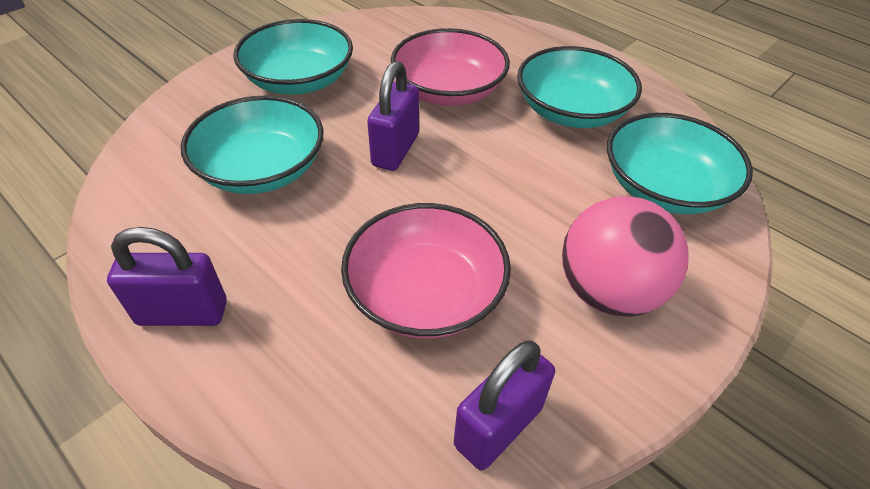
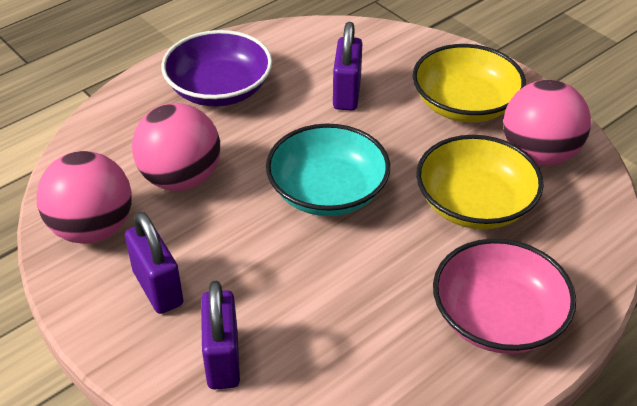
pink ball: 1 -> 3
pink bowl: 2 -> 1
purple bowl: 0 -> 1
turquoise bowl: 4 -> 1
yellow bowl: 0 -> 2

